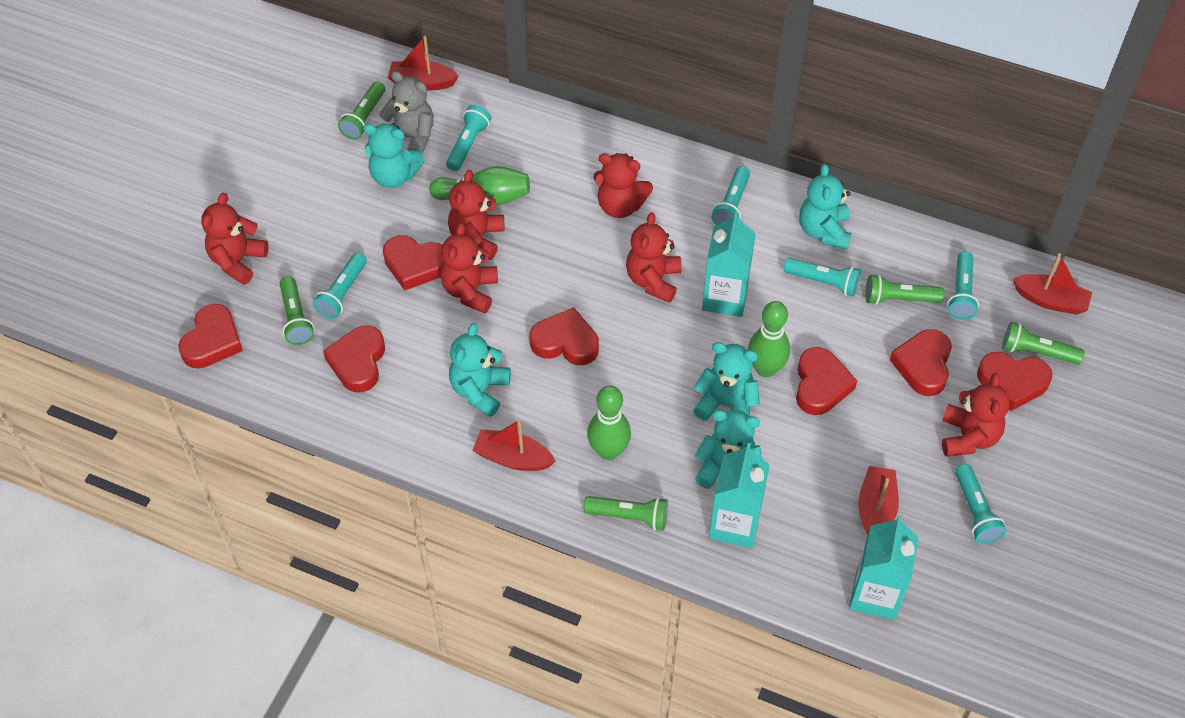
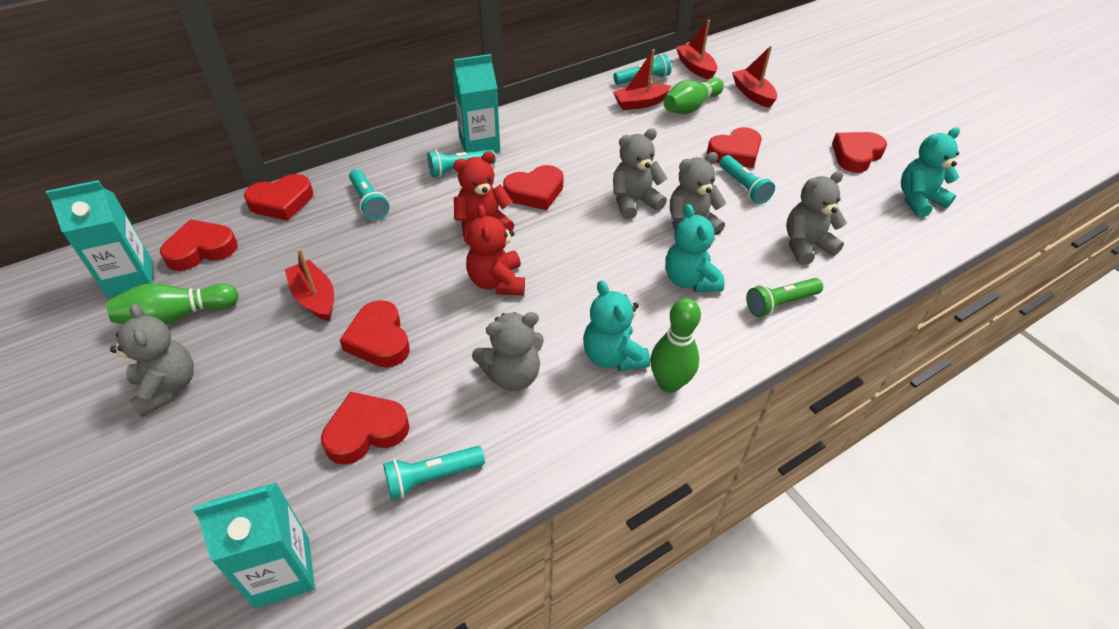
green flashlight: 5 -> 1
grey teddy bear: 1 -> 5
red teddy bear: 6 -> 2
turquoise flashlight: 6 -> 5
turquoise teddy bear: 5 -> 3

